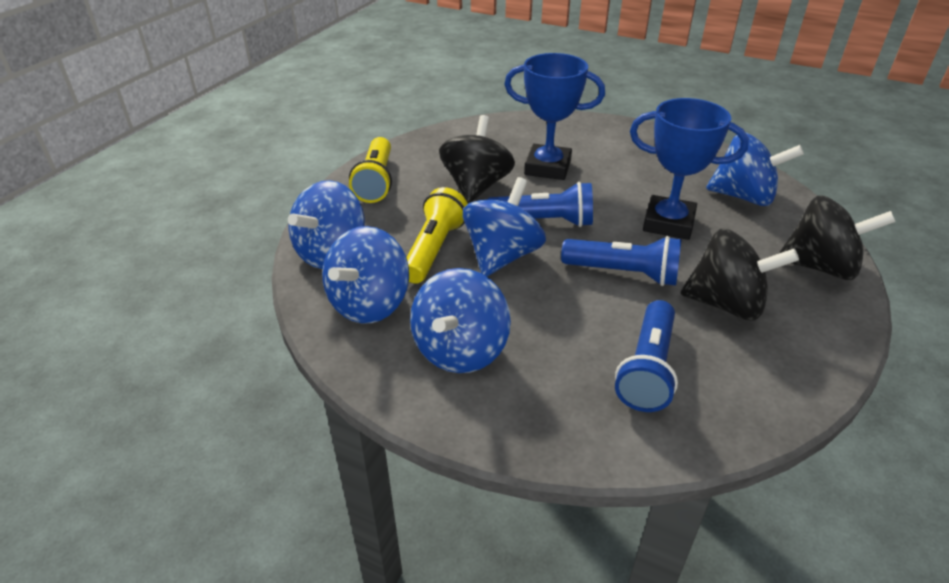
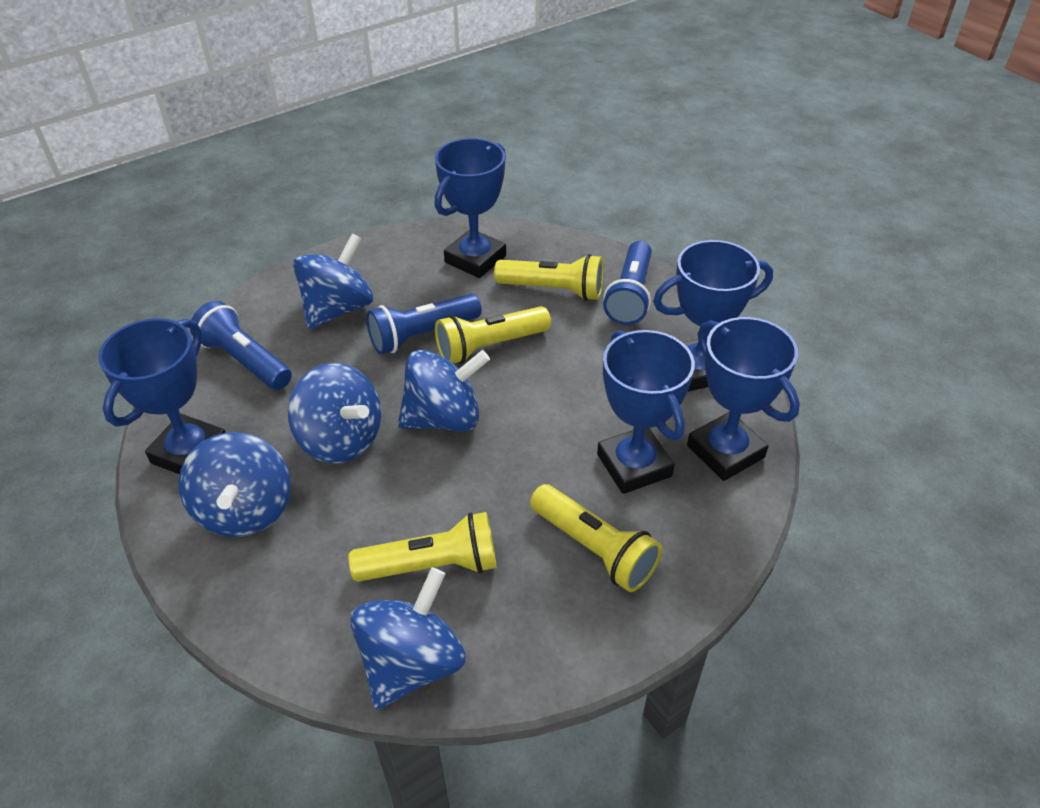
black spinning top: 3 -> 0
blue trophy: 2 -> 5
yellow flashlight: 2 -> 4

